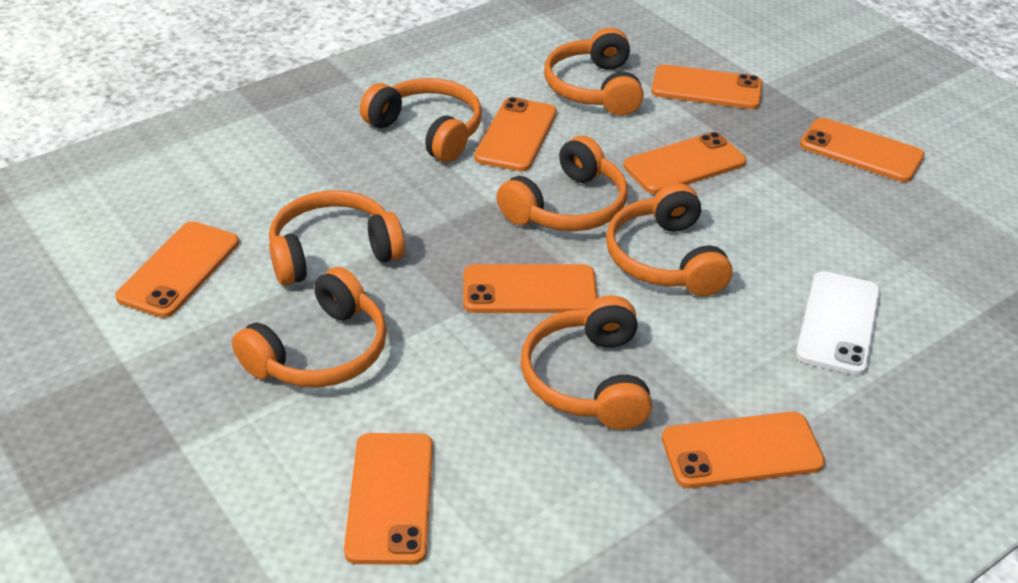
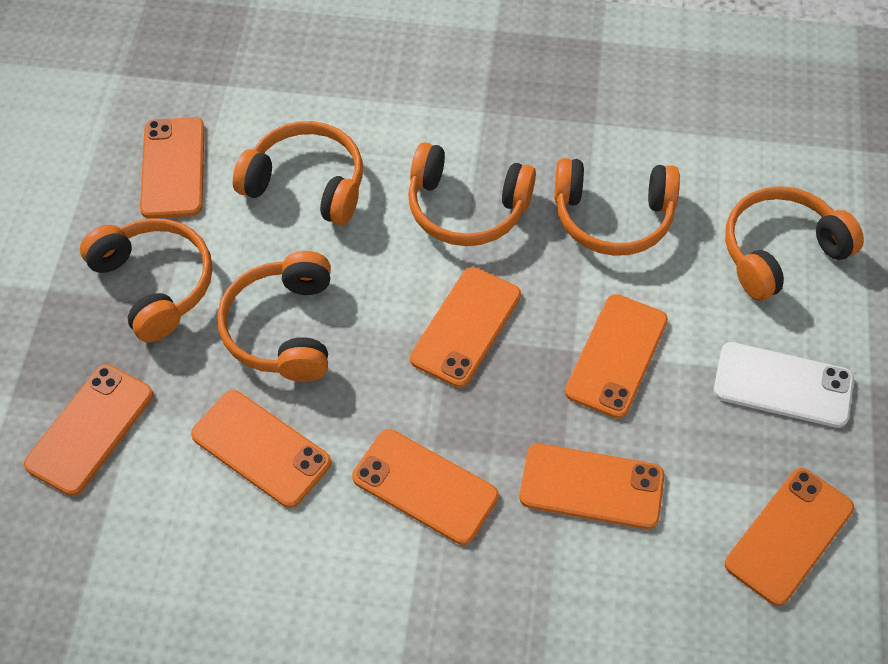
orange headphones: 7 -> 6

